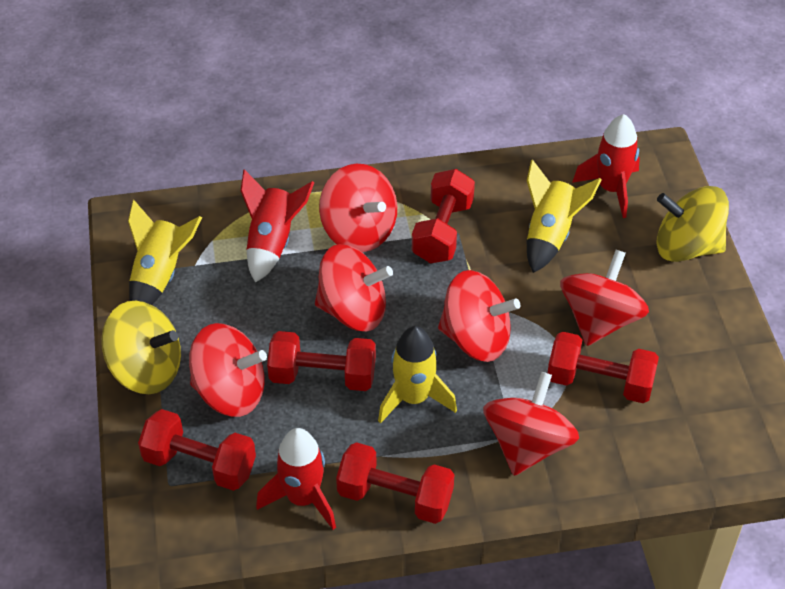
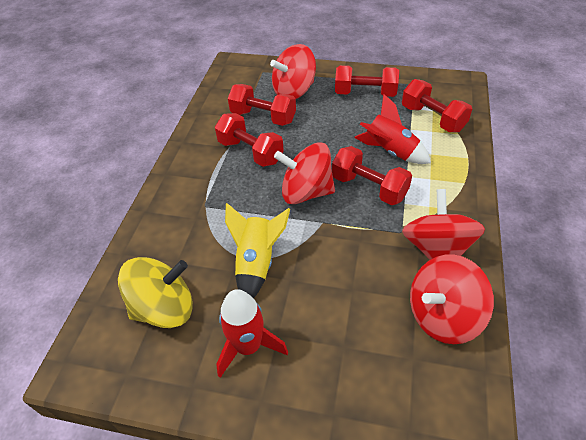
red rocket: 3 -> 2
red spinning top: 6 -> 4
yellow rocket: 3 -> 1
yellow spinning top: 2 -> 1

